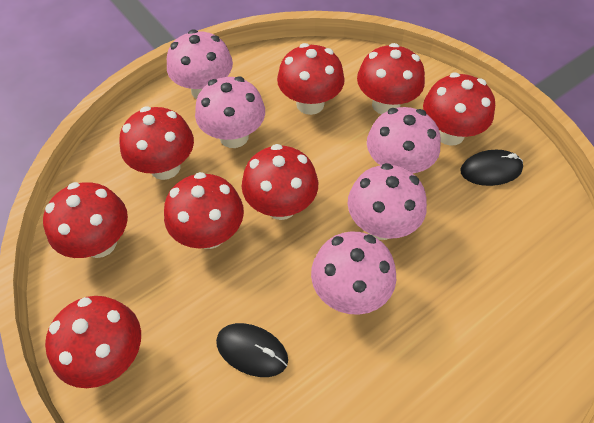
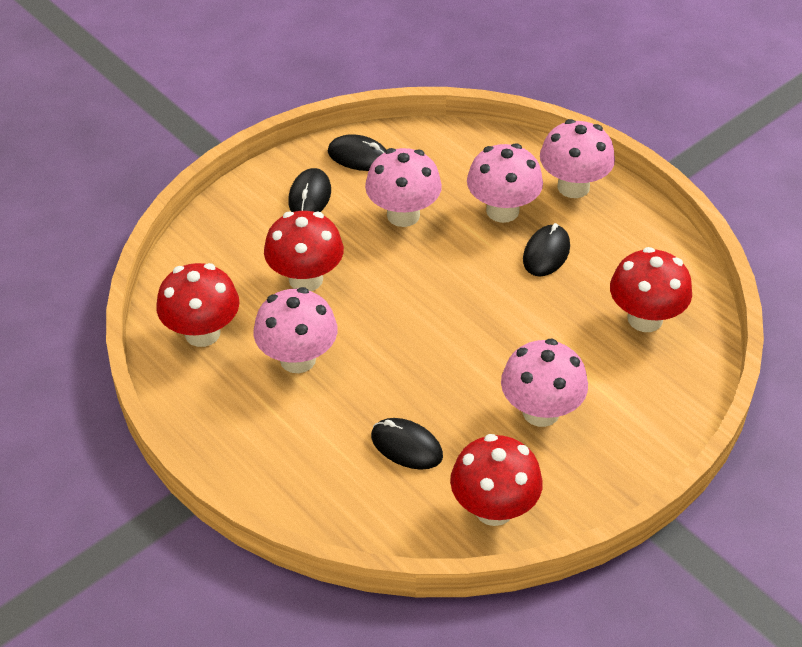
black mouse: 2 -> 4
red mushroom: 8 -> 4

